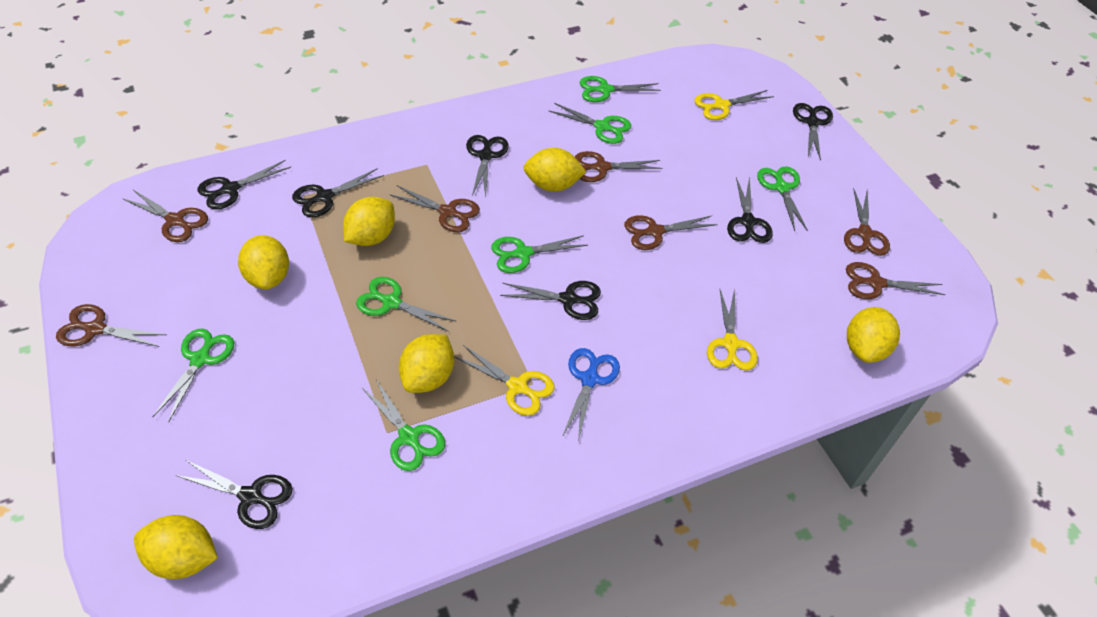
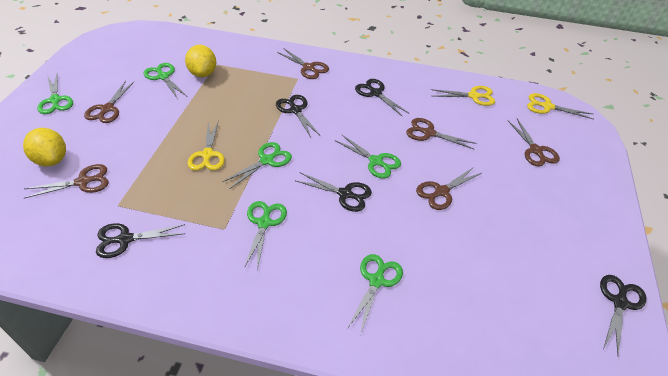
black scissors: 7 -> 5
blue scissors: 1 -> 0
brown scissors: 7 -> 6
green scissors: 7 -> 6
yellow lemon: 6 -> 2

